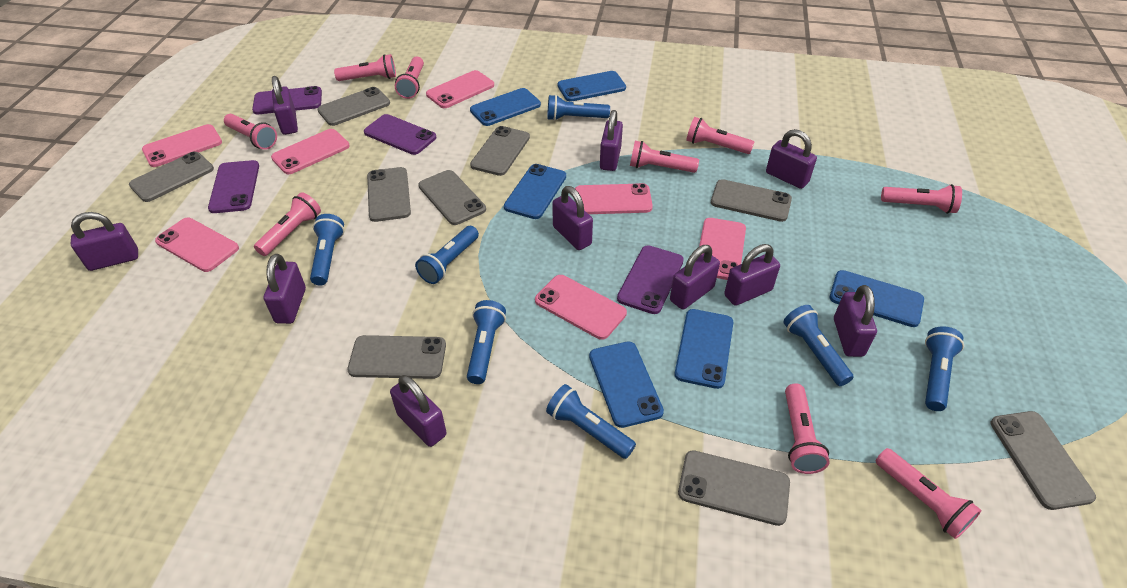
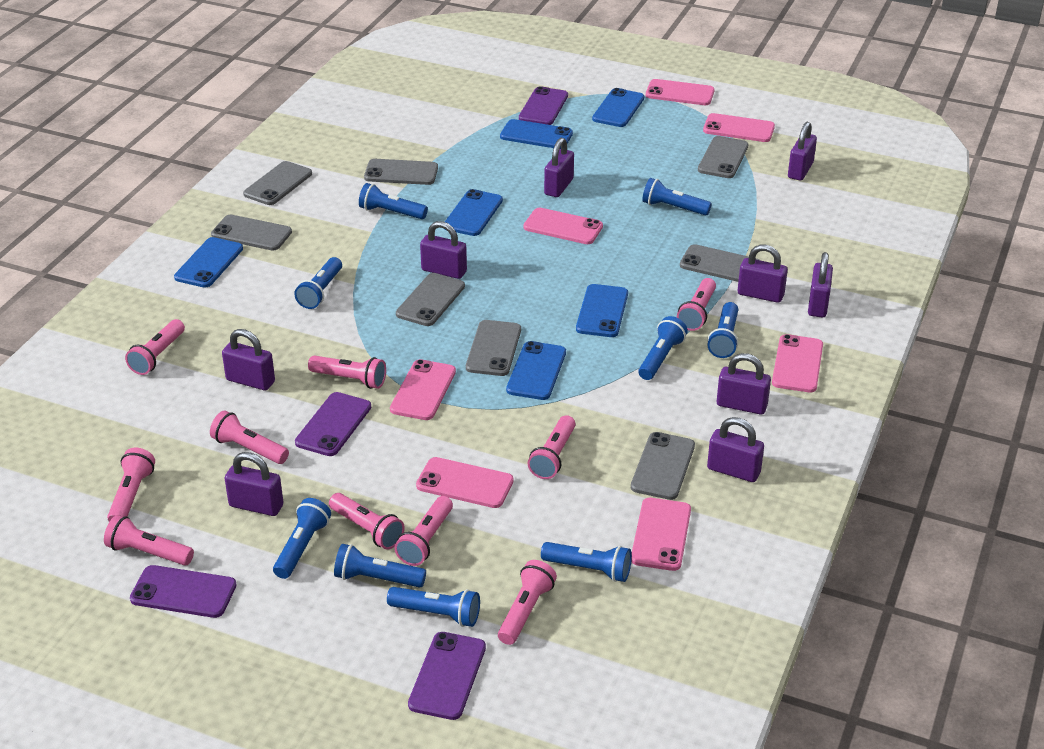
blue flashlight: 7 -> 9
grey phone: 9 -> 8
pink flashlight: 9 -> 10
purple padlock: 10 -> 9

